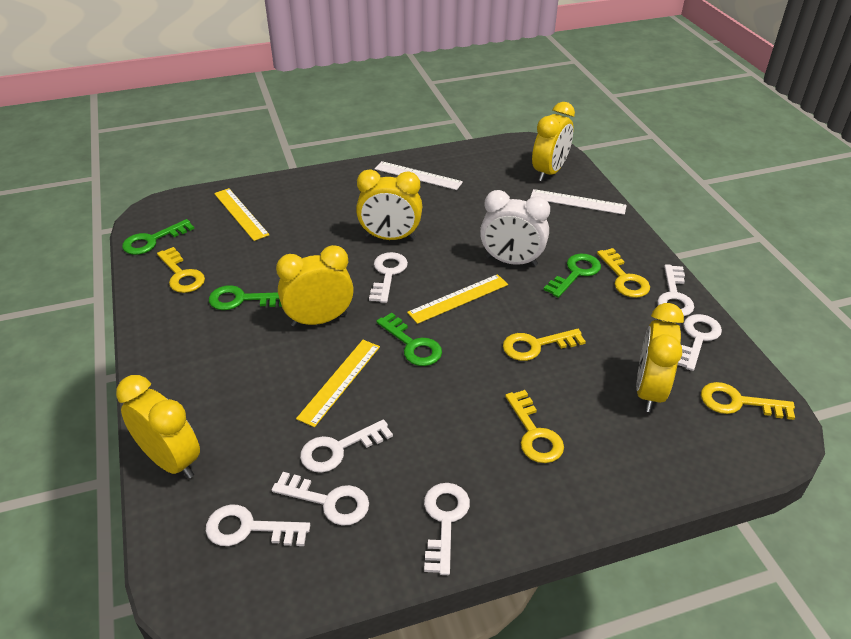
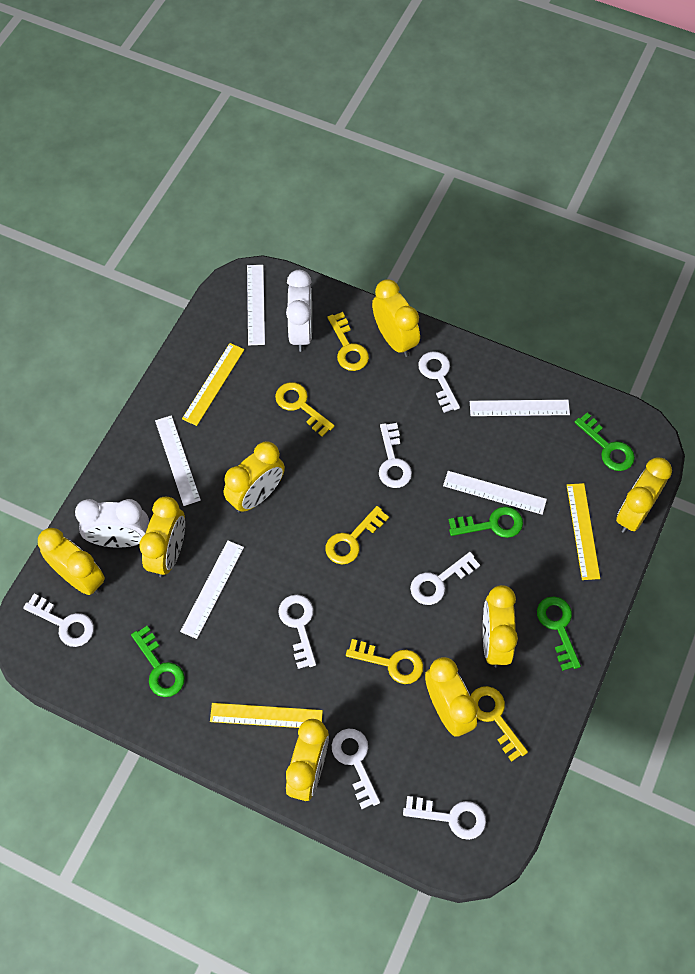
white clock: 1 -> 2
white ruler: 2 -> 5
yellow clock: 5 -> 8

